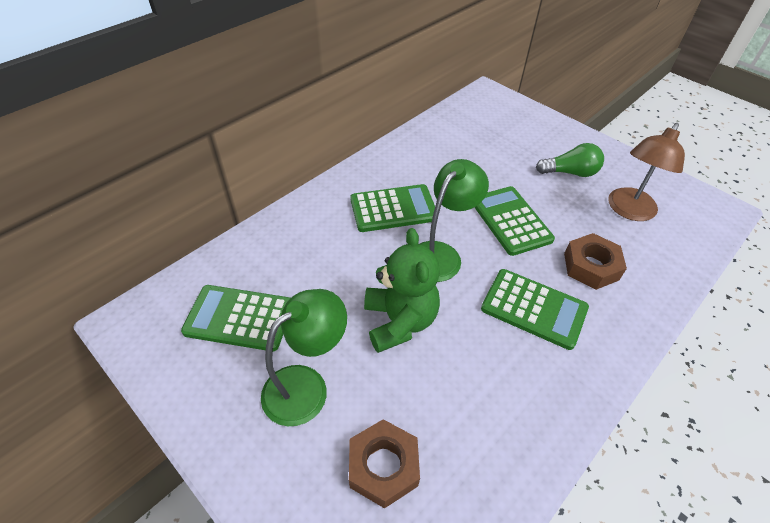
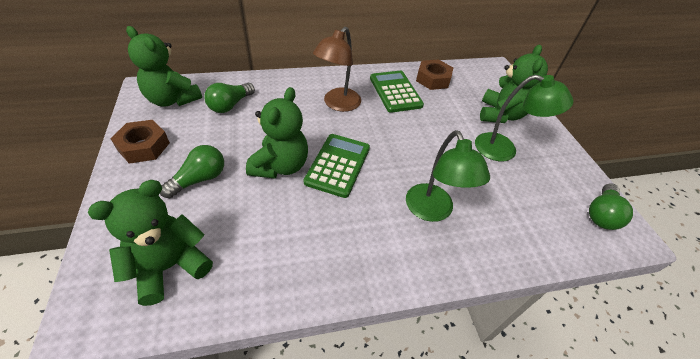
green calculator: 4 -> 2
green light bulb: 1 -> 3
green teddy bear: 1 -> 4

